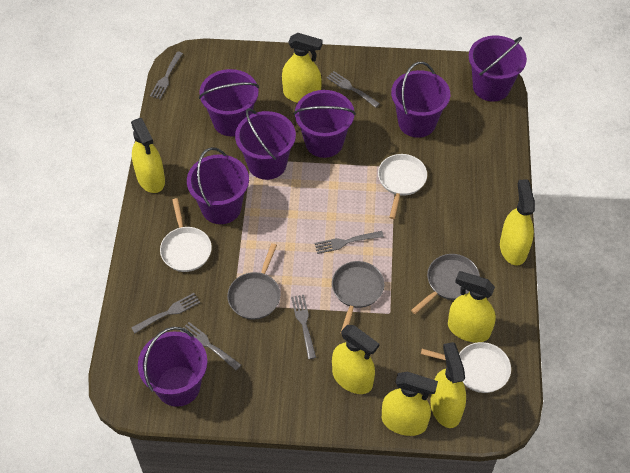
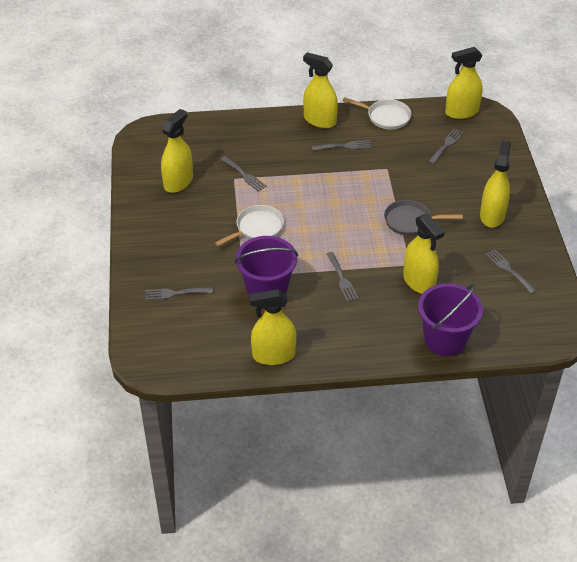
grey pan: 3 -> 1
purple bucket: 7 -> 2
white pan: 3 -> 2
yellow spray bottle: 7 -> 6

